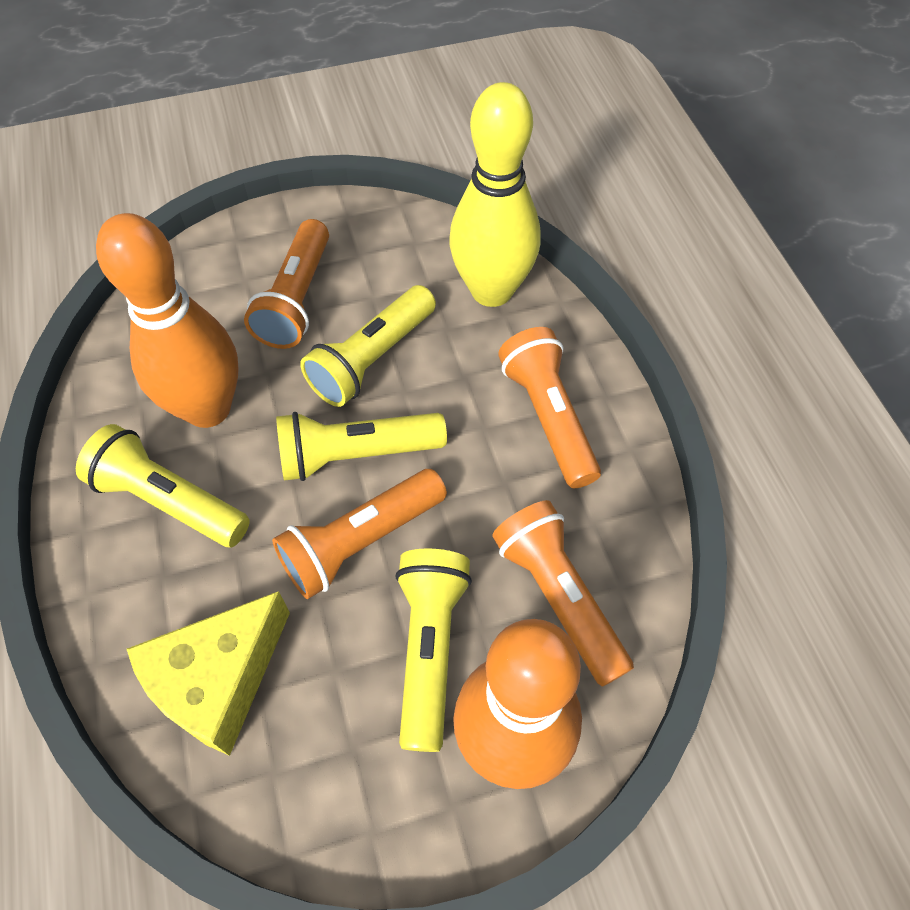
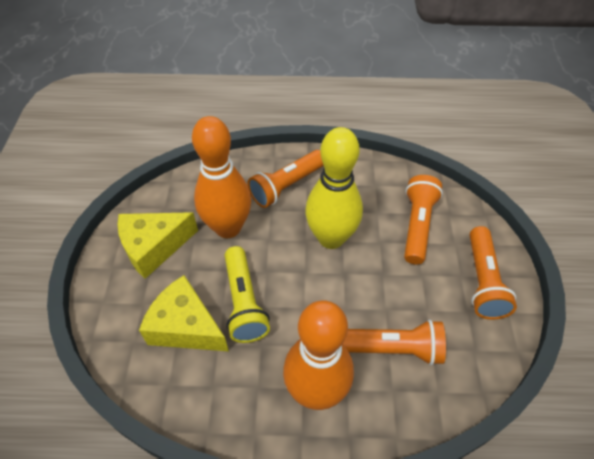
yellow cheese: 1 -> 2
yellow flashlight: 4 -> 1

